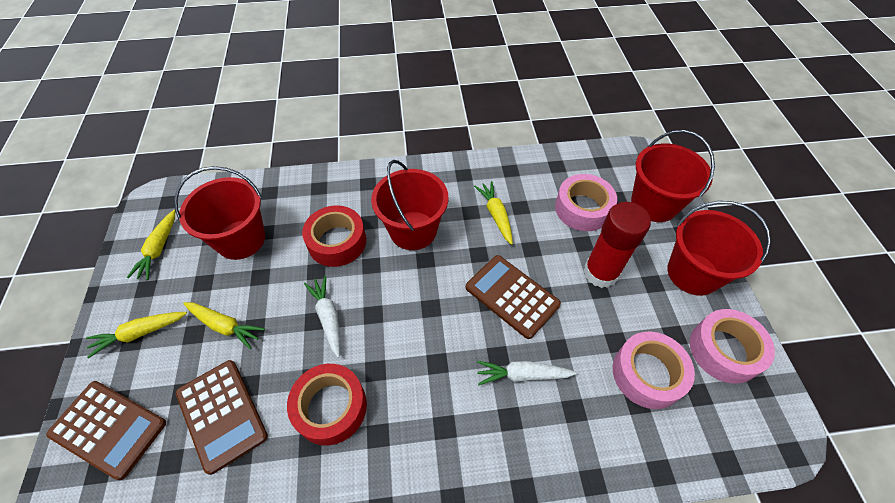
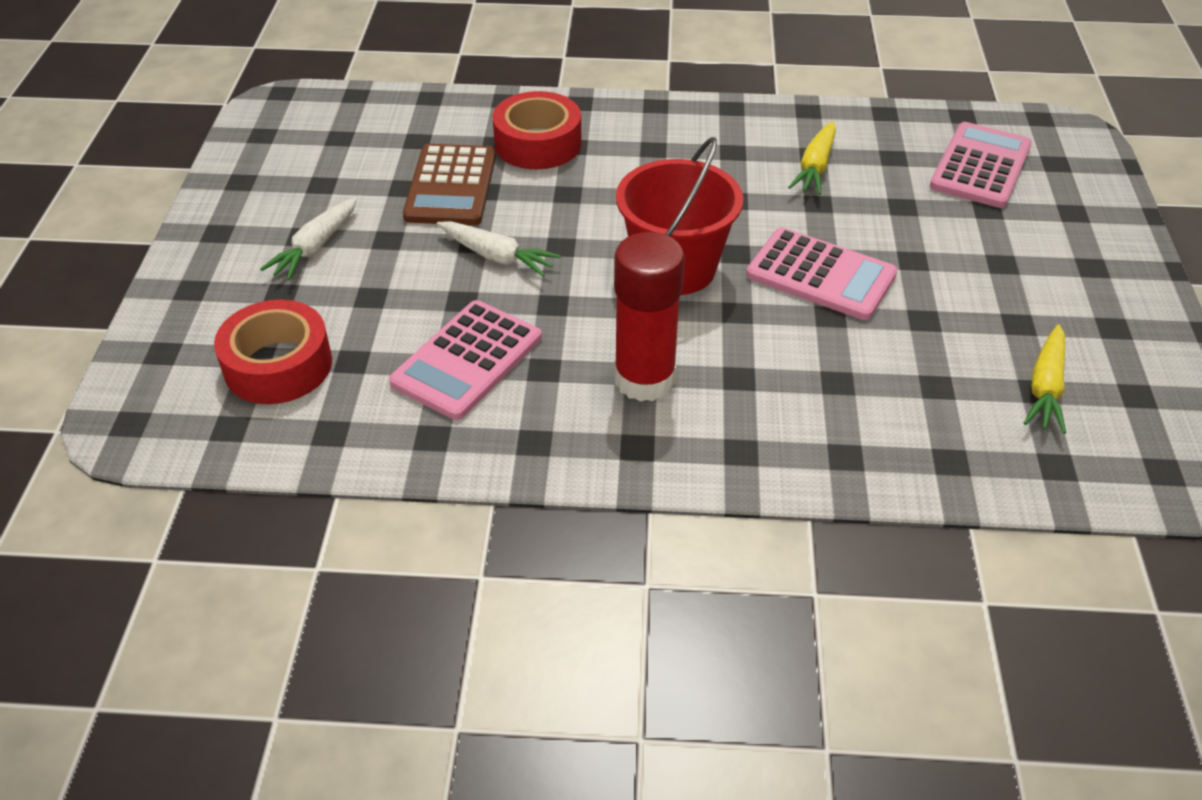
brown calculator: 3 -> 1
pink calculator: 0 -> 3
pink tape: 3 -> 0
red bucket: 4 -> 1
yellow carrot: 4 -> 2

